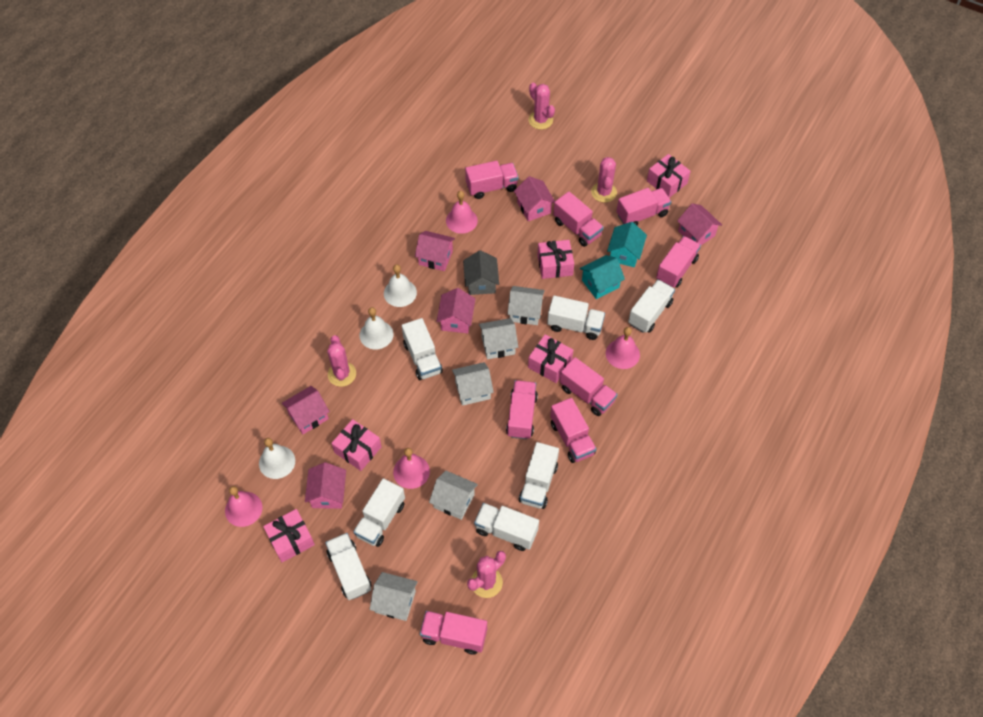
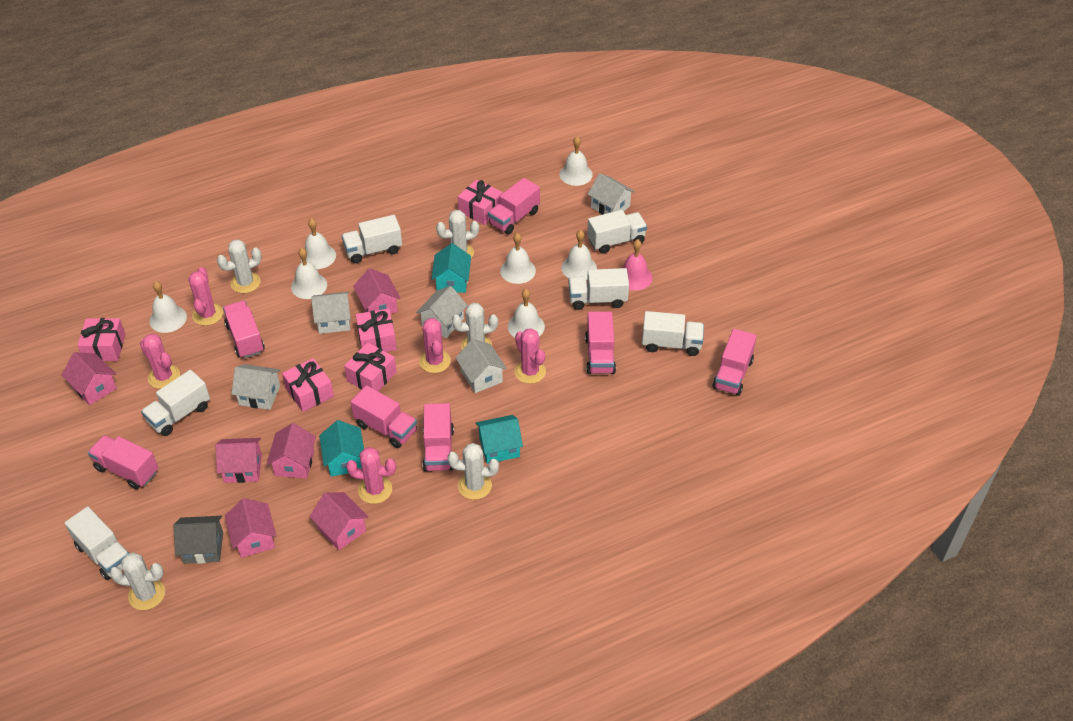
pink bell: 4 -> 1
pink cactus: 4 -> 5
pink truck: 8 -> 7
turquoise house: 2 -> 3
white bell: 3 -> 7
white cactus: 0 -> 5
white truck: 7 -> 6

